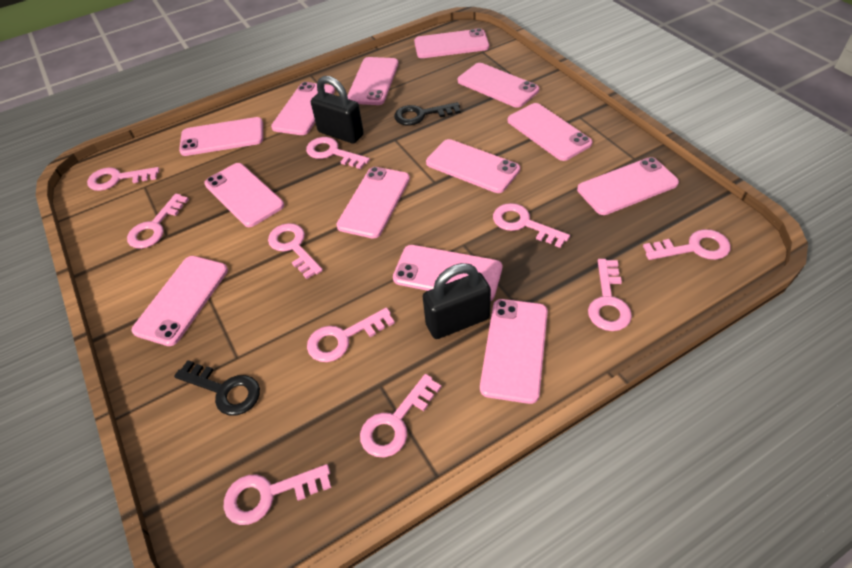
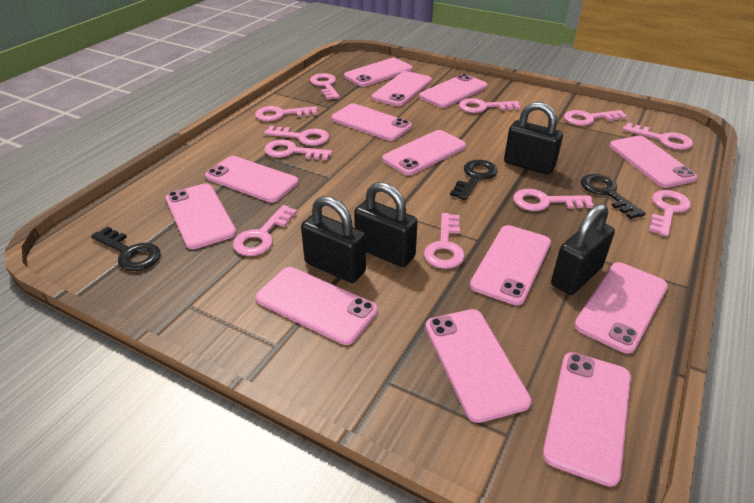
black key: 2 -> 3
black padlock: 2 -> 4
pink key: 10 -> 11

